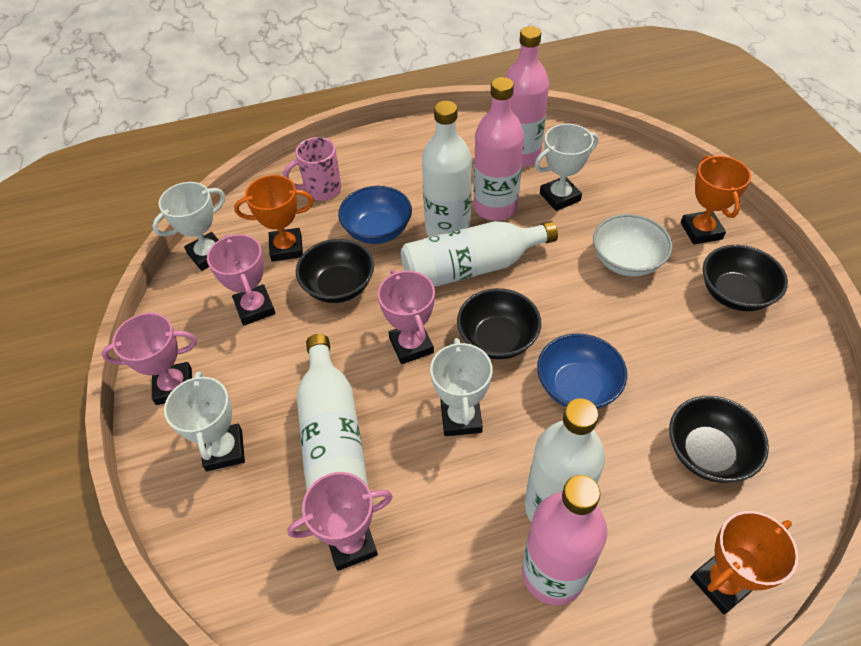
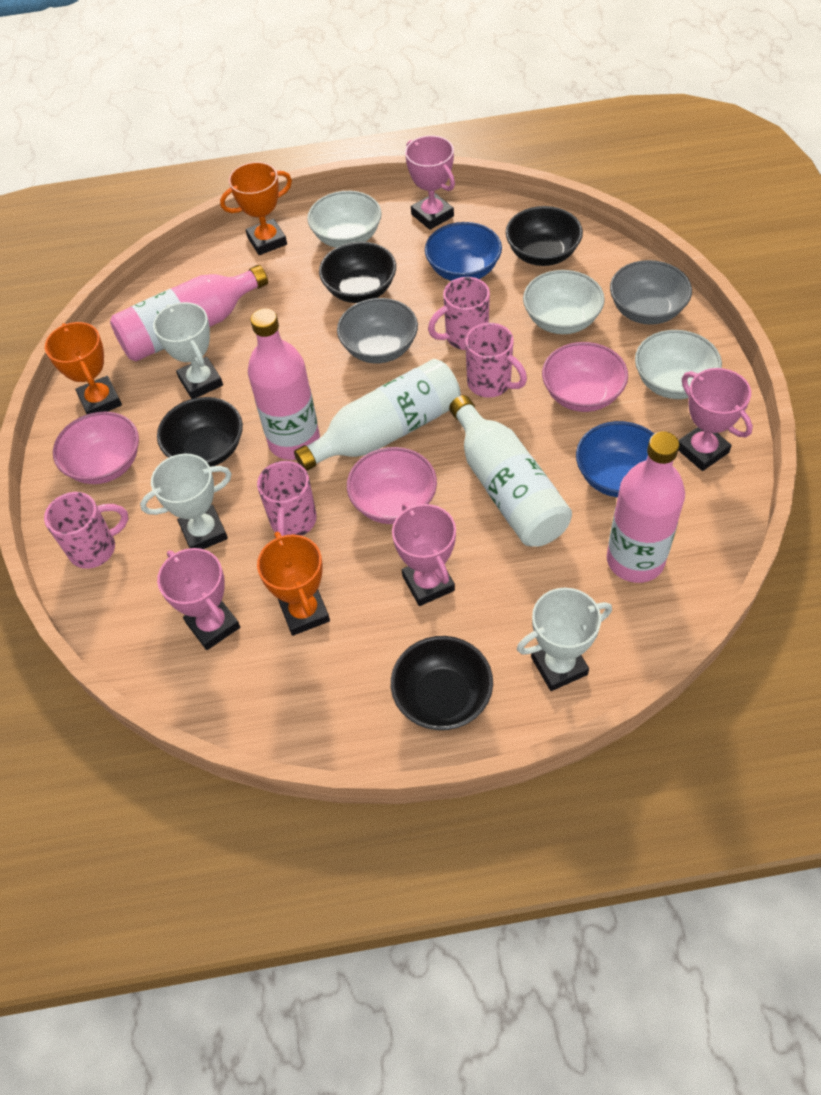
grey bowl: 0 -> 2
pink bowl: 0 -> 3
pink mug: 1 -> 4
white bottle: 4 -> 2
white bowl: 1 -> 3
white trophy: 4 -> 3

